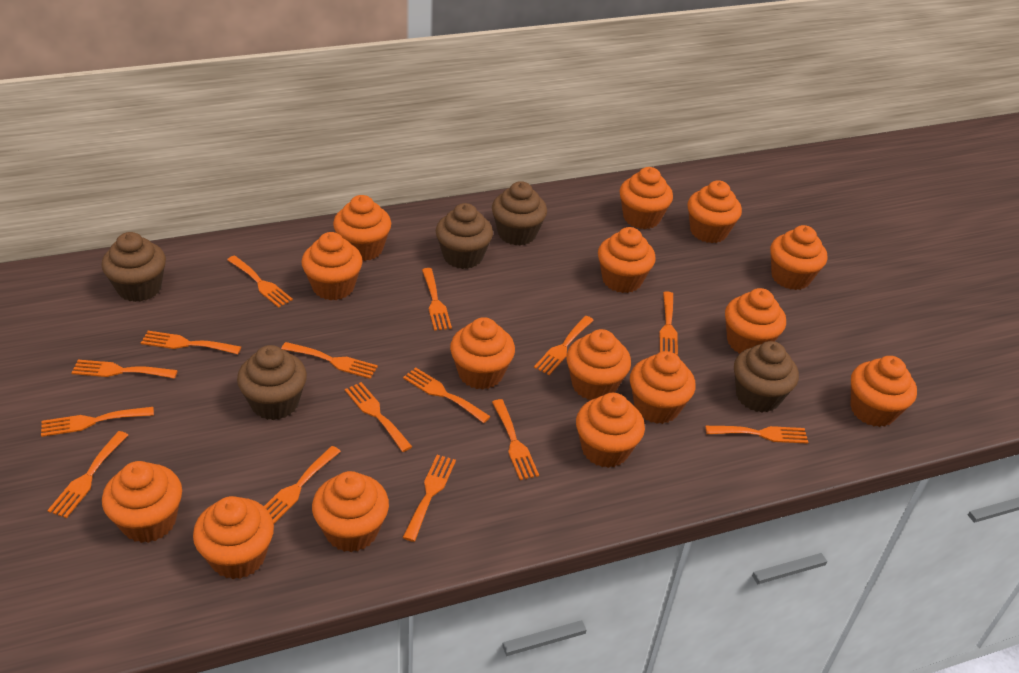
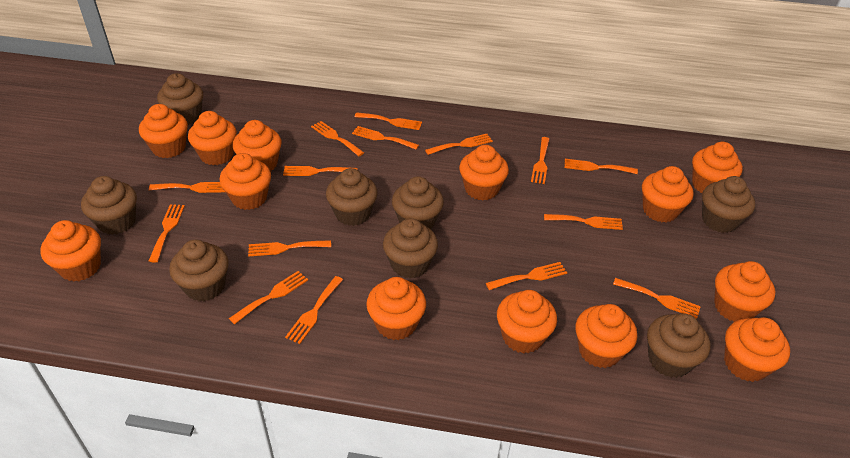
brown cupcake: 5 -> 8
orange cupcake: 15 -> 13

